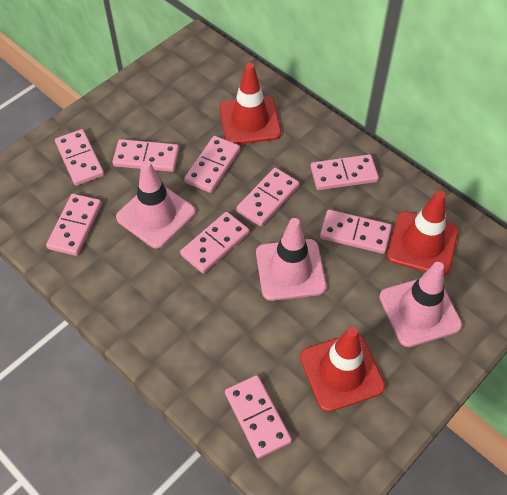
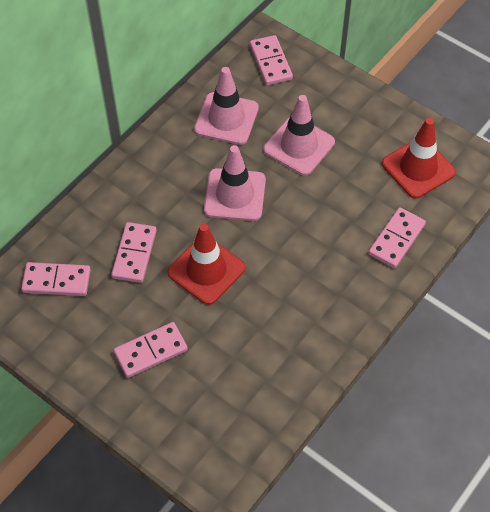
pink domino: 9 -> 5
red traffic cone: 3 -> 2

